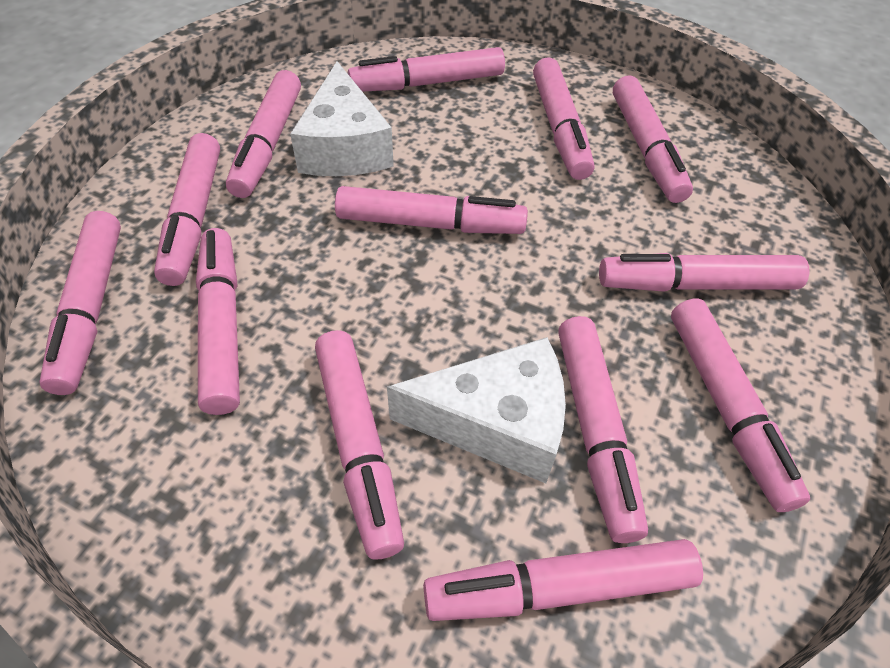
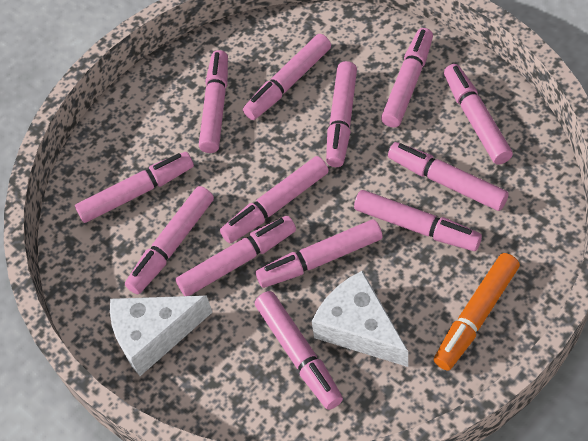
orange marker: 0 -> 1

